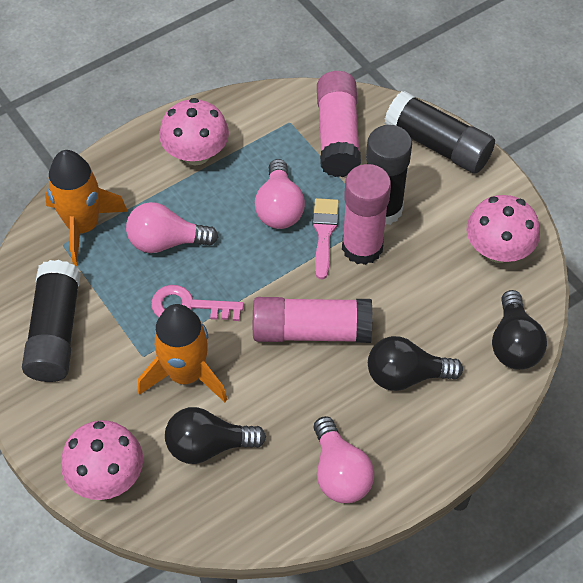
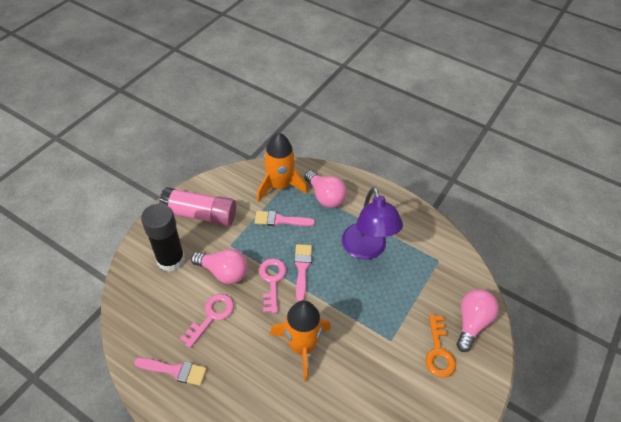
black glue stick: 3 -> 1
black light bulb: 3 -> 0
orange key: 0 -> 1
pink brush: 1 -> 3
pink glue stick: 3 -> 1
pink key: 1 -> 2
pink mushroom: 3 -> 0
purple lamp: 0 -> 1

